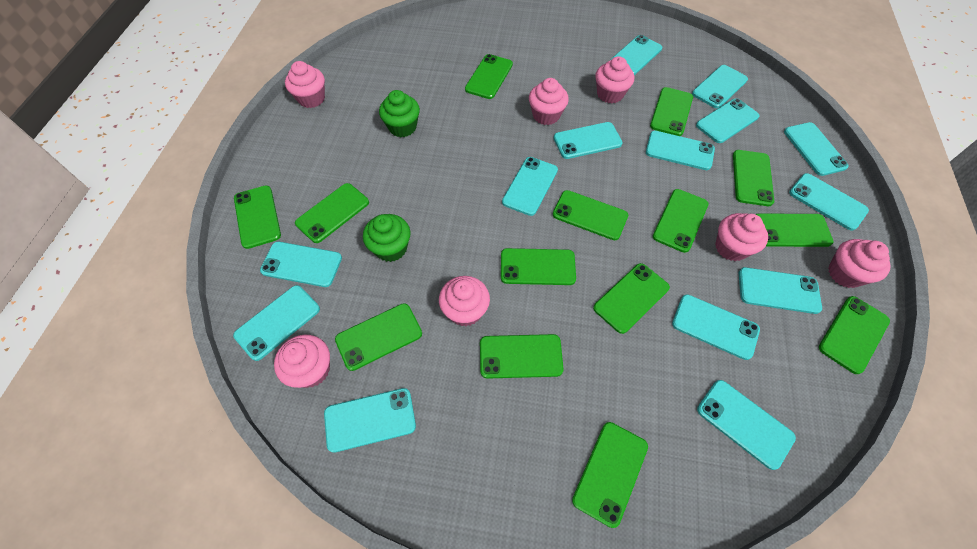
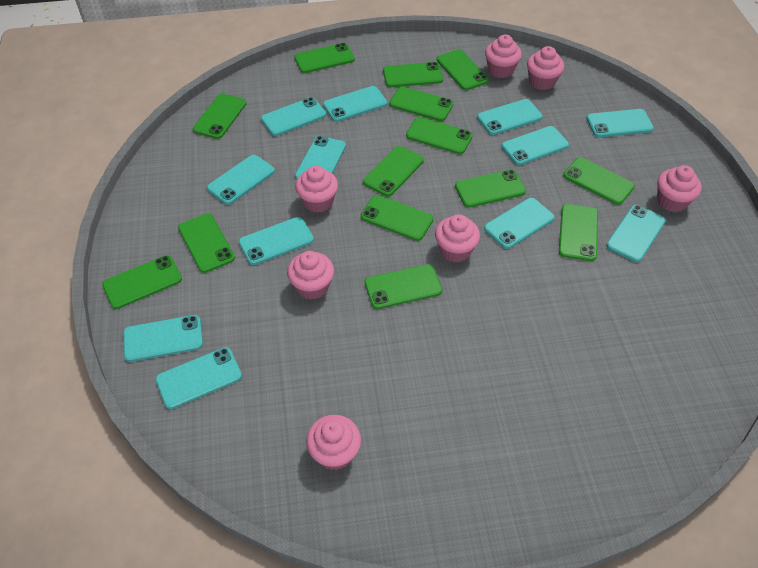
green cupcake: 2 -> 0
turquoise phone: 14 -> 12

